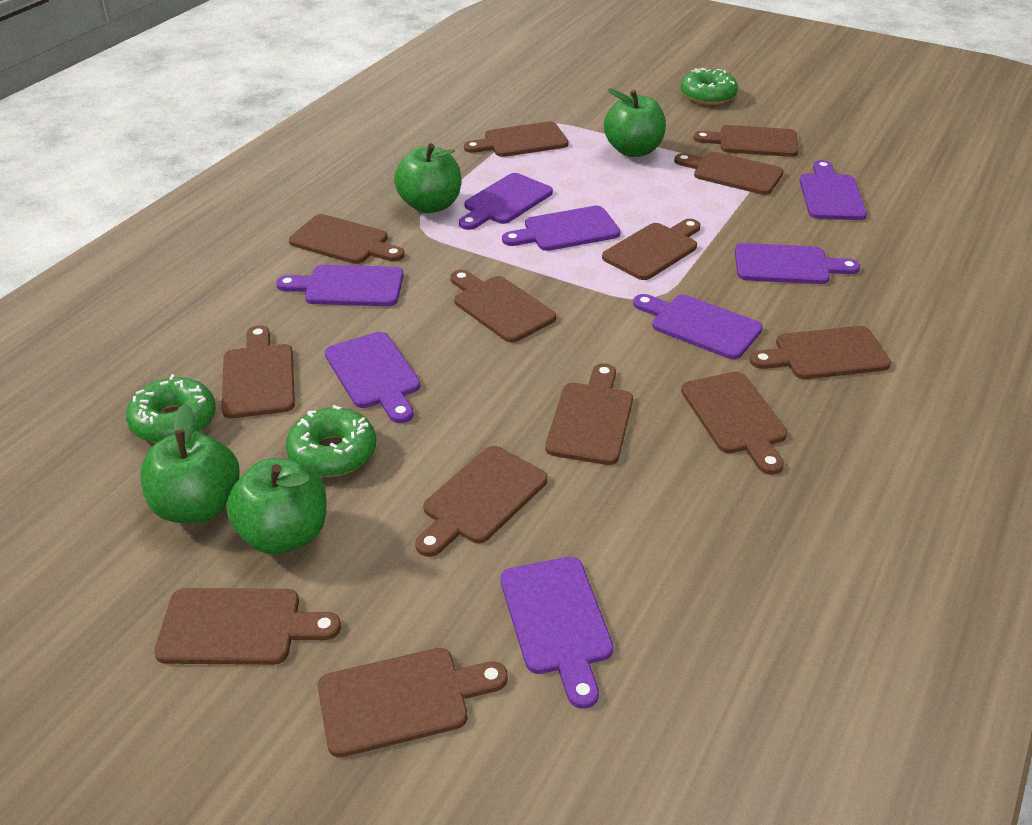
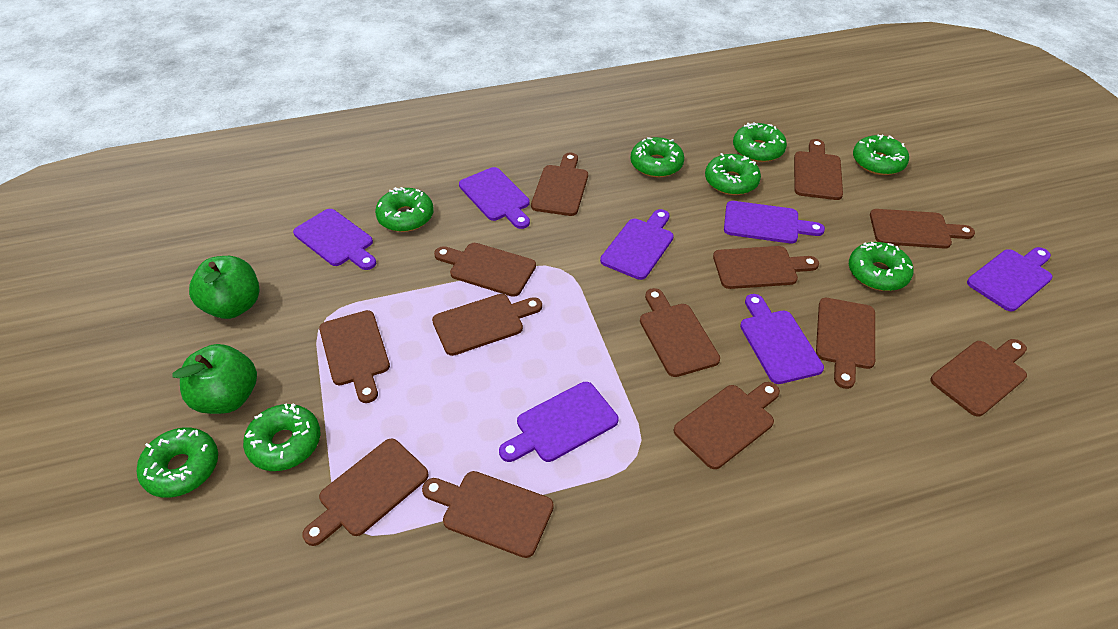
green apple: 4 -> 2
green donut: 3 -> 8
purple cutting board: 8 -> 7

